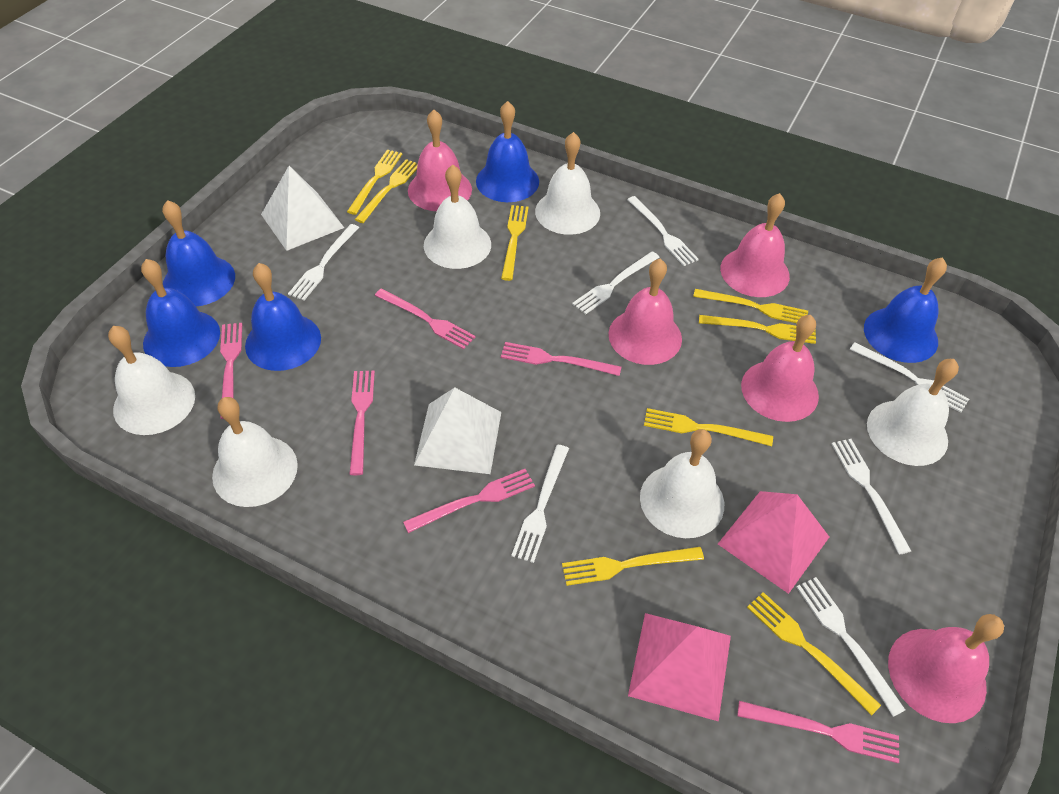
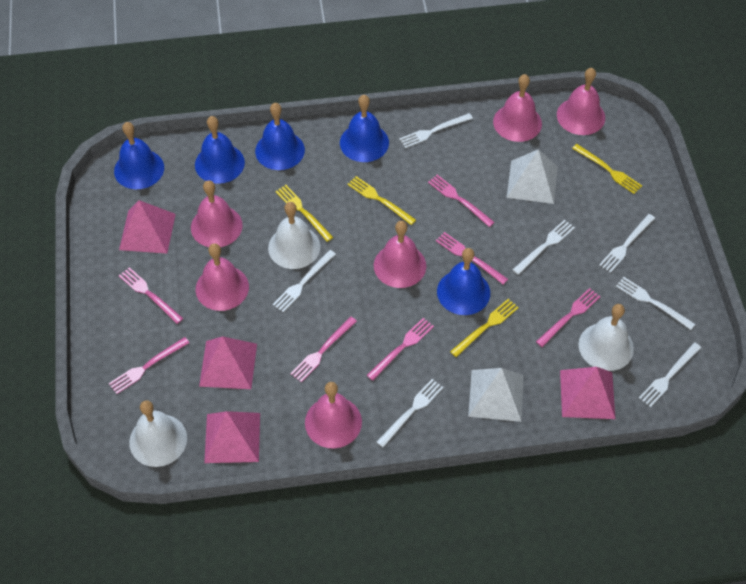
pink bell: 5 -> 6
pink fork: 6 -> 7
pink pyramid: 2 -> 4
white bell: 6 -> 3
yellow fork: 8 -> 4

